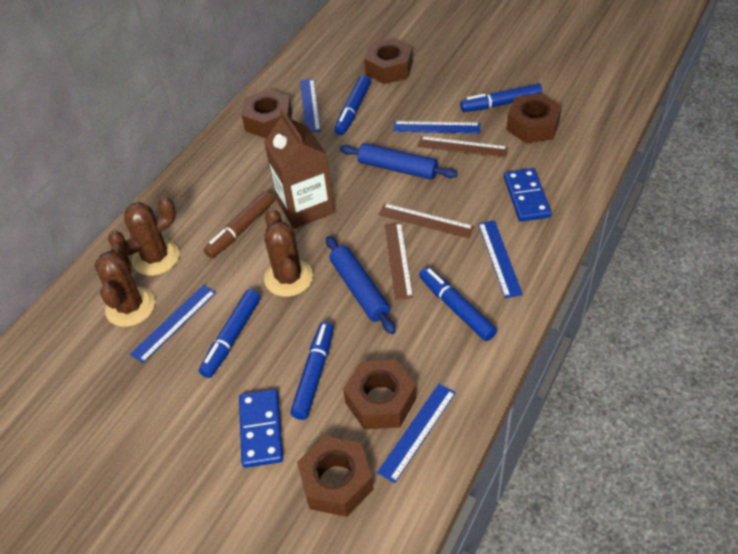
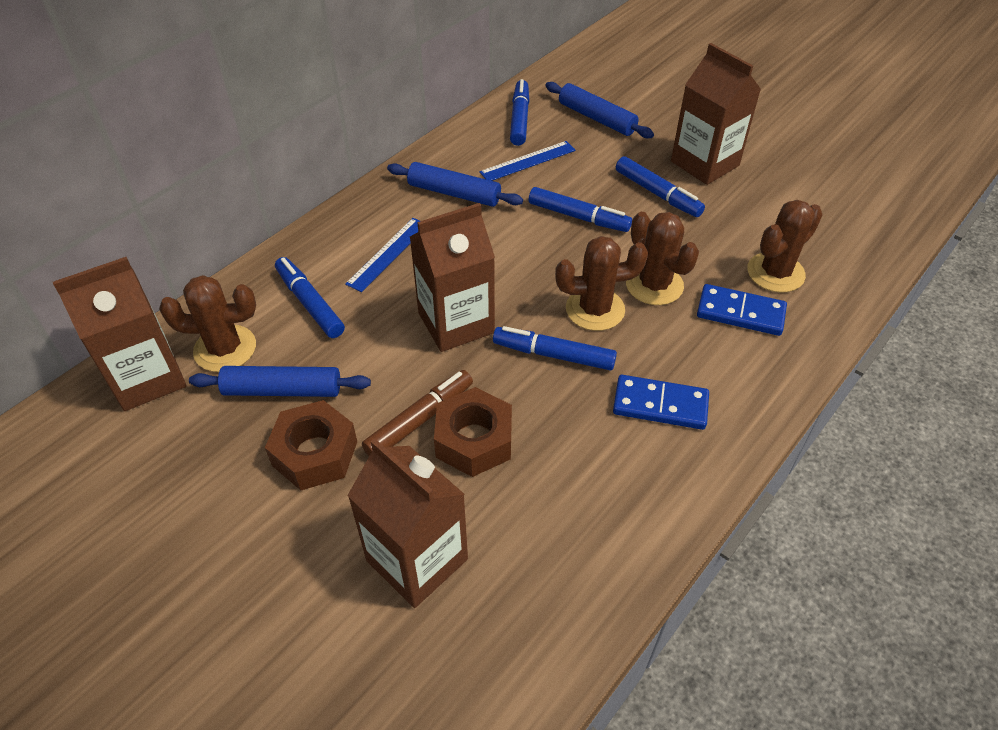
blue rolling pin: 2 -> 3
blue ruler: 5 -> 2
brown cactus: 3 -> 4
brown carton: 1 -> 4
brown nut: 5 -> 2
brown ruler: 3 -> 0

